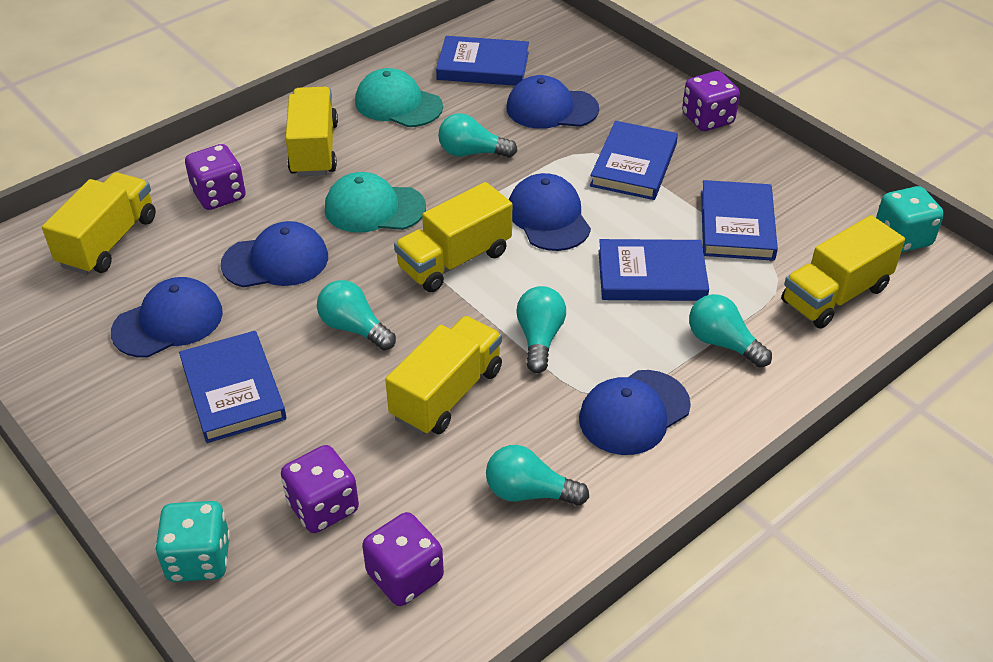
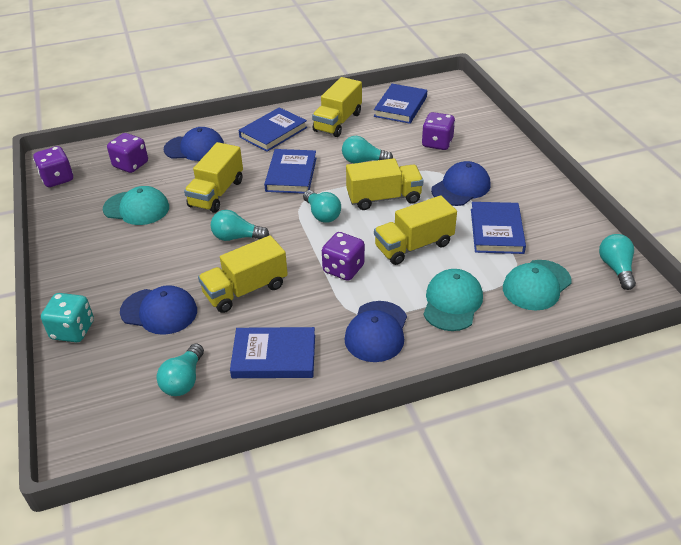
blue cap: 5 -> 4
turquoise cap: 2 -> 3
turquoise dice: 2 -> 1

